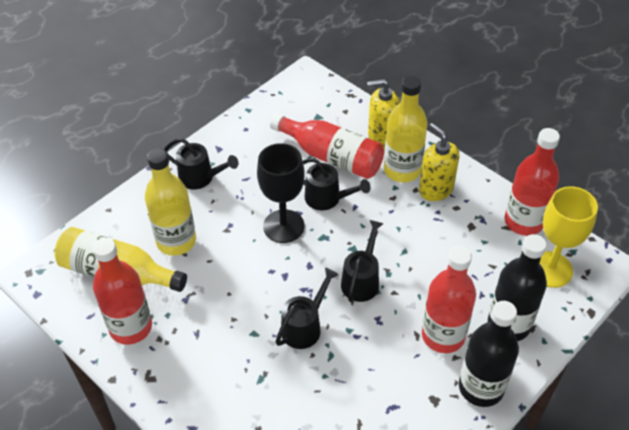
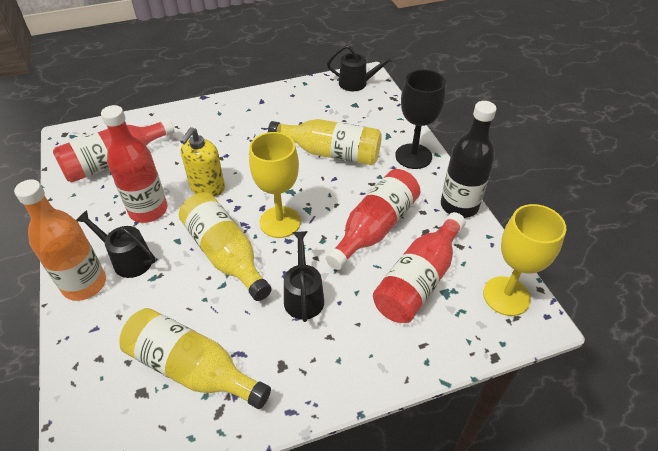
black bottle: 2 -> 1
black watering can: 4 -> 3
orange bottle: 0 -> 1
yellow goblet: 1 -> 2
yellow soap dispenser: 2 -> 1

